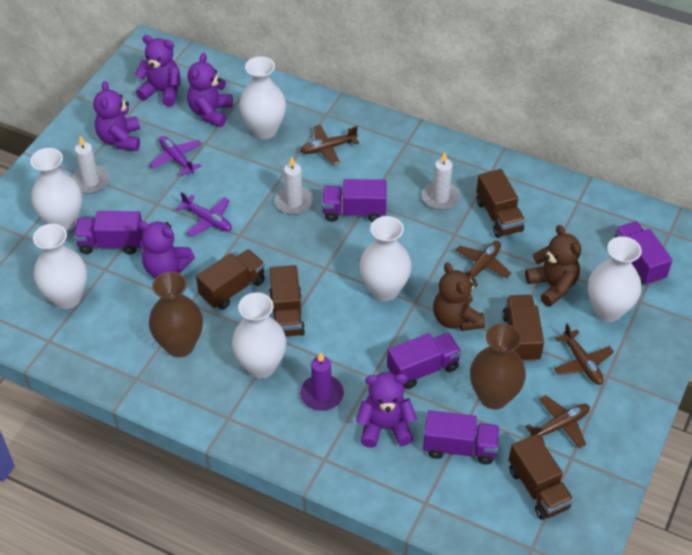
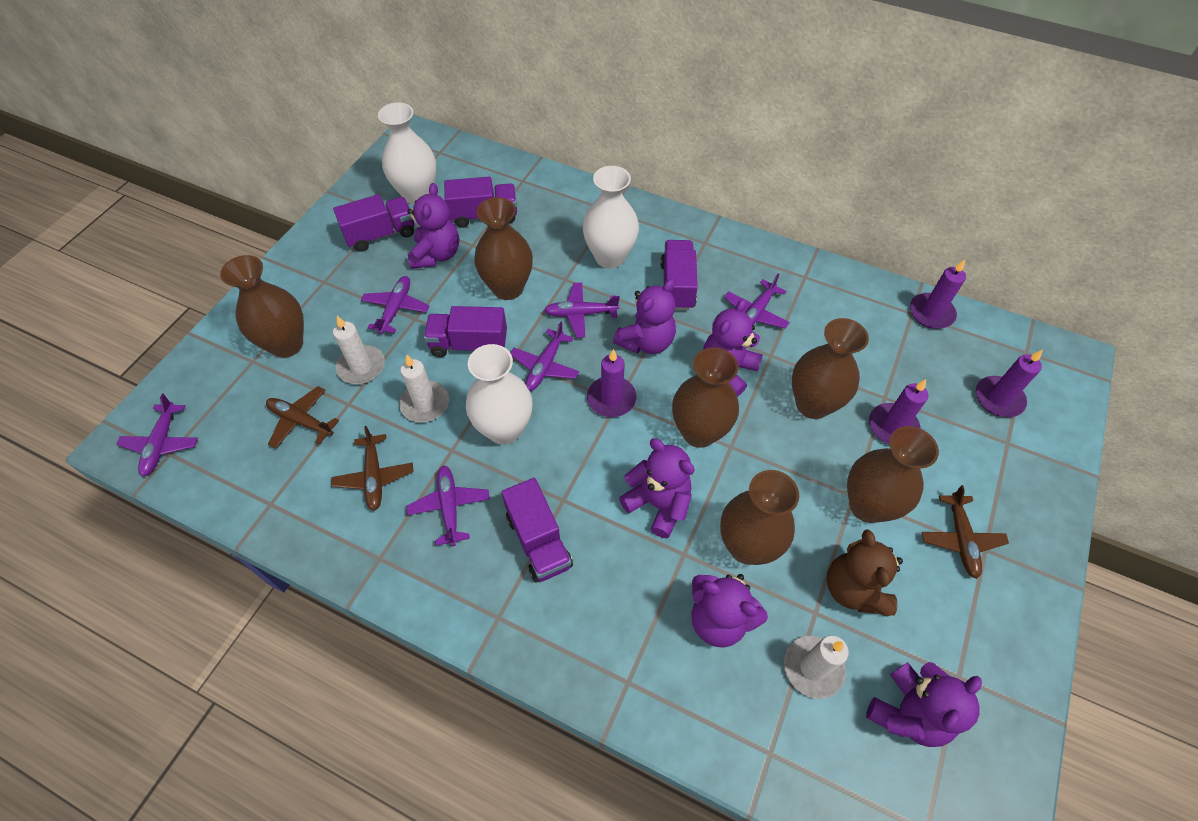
brown plane: 4 -> 3
brown teddy bear: 2 -> 1
brown truck: 5 -> 0
brown vase: 2 -> 6
purple candle: 1 -> 4
purple plane: 2 -> 6
purple teddy bear: 5 -> 6
white vase: 6 -> 3

